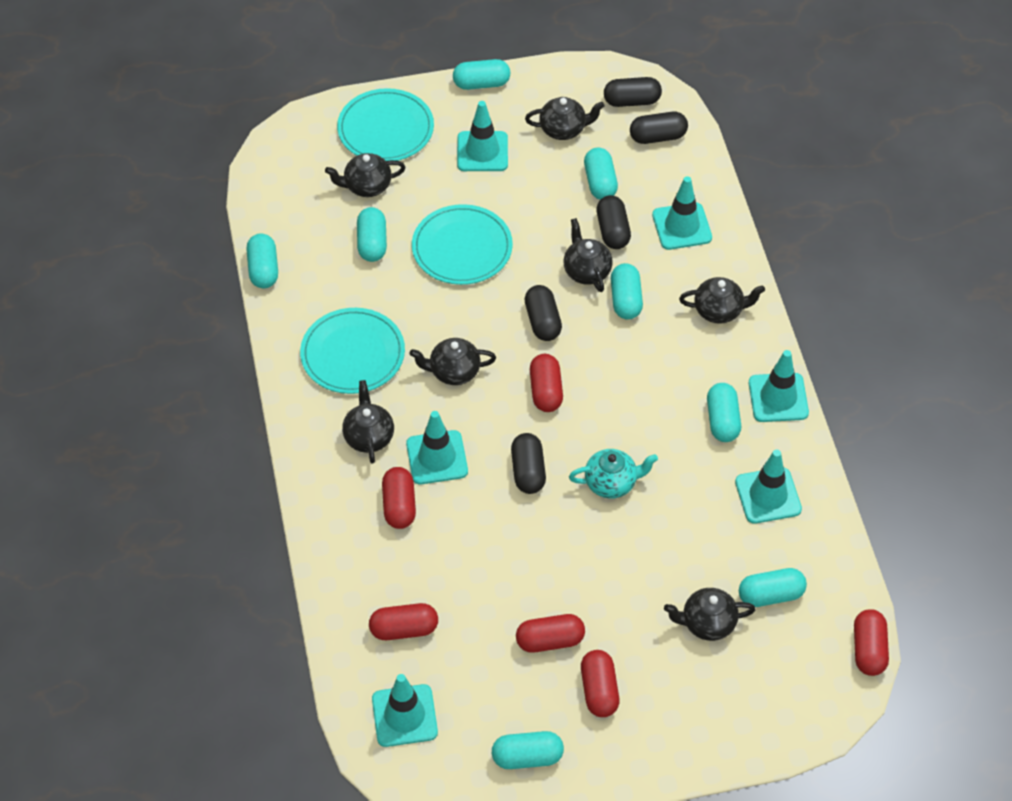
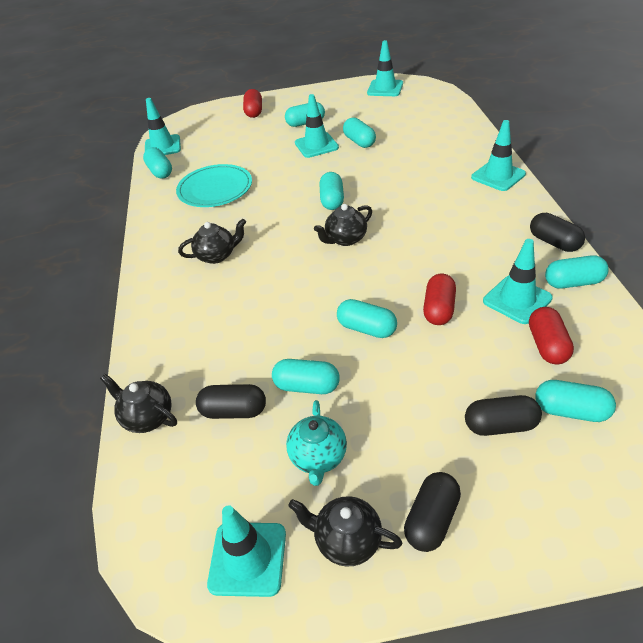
black capsule: 5 -> 4
black teapot: 7 -> 4
red capsule: 6 -> 3
turquoise plate: 3 -> 1

